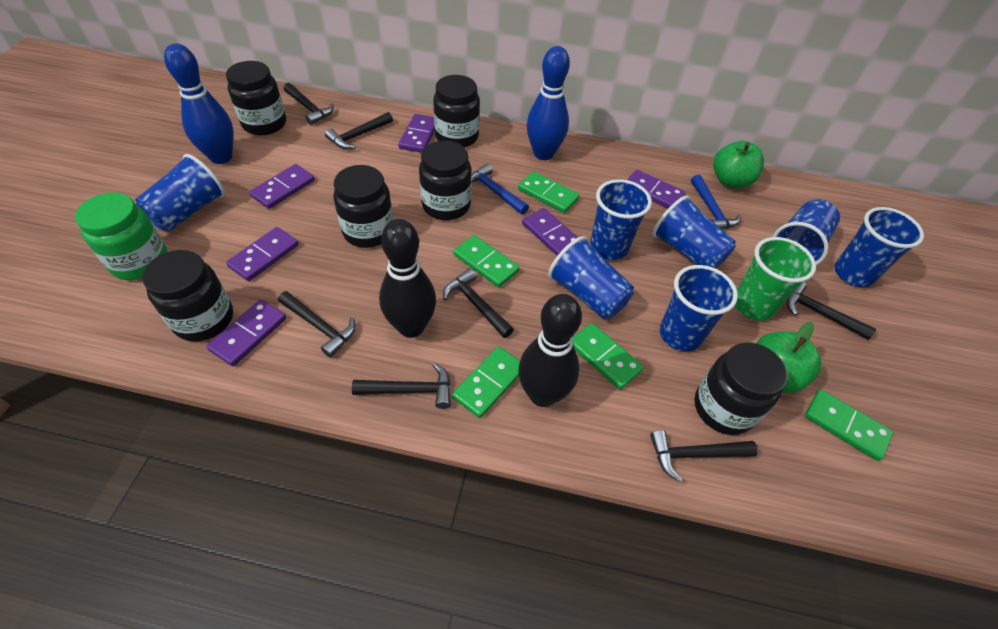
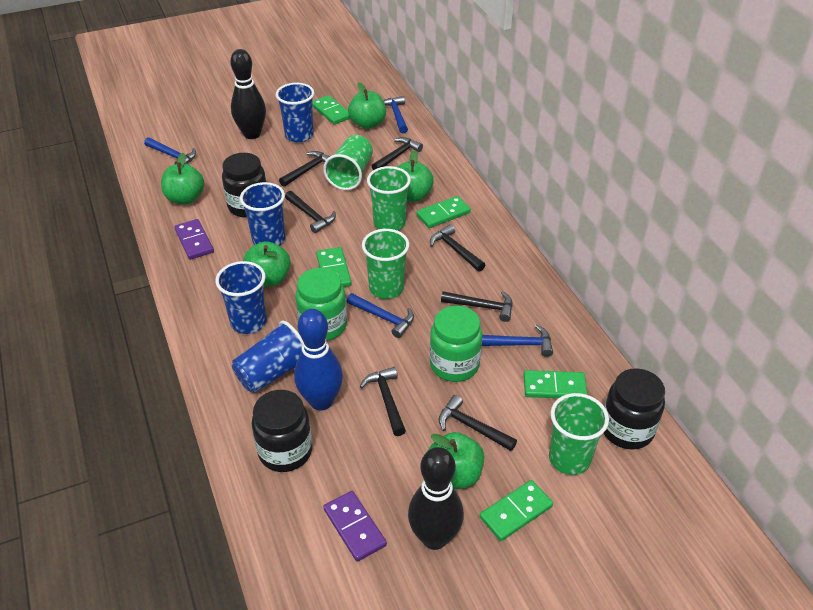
black jar: 6 -> 3
blue bowling pin: 2 -> 1
blue cup: 7 -> 4
blue hammer: 2 -> 4
green apple: 2 -> 5
green cup: 1 -> 4
green jar: 1 -> 2
purple domino: 6 -> 2

